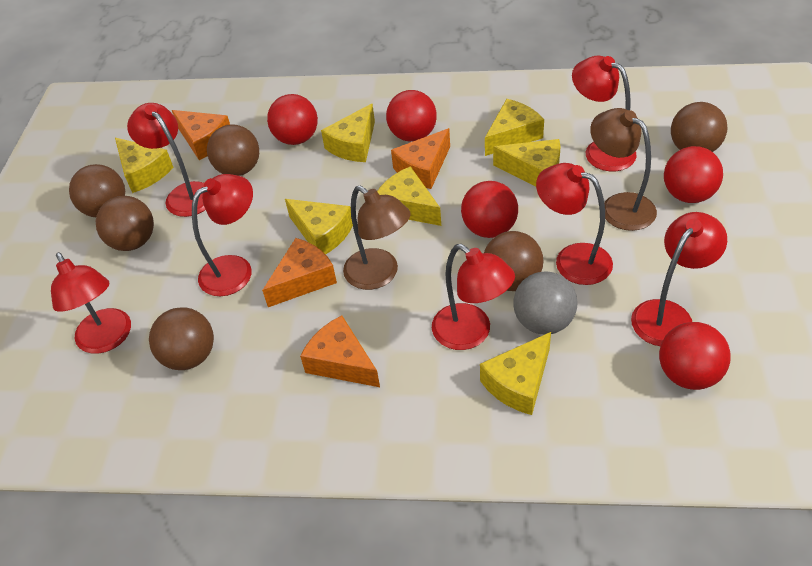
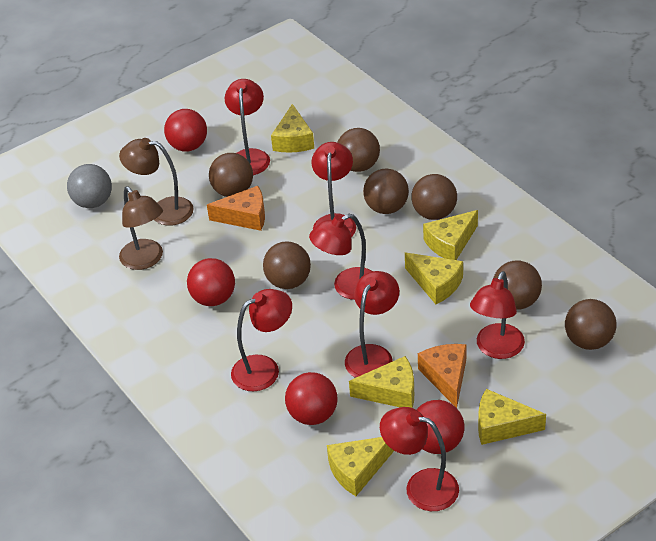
brown ball: 6 -> 7
orange cheese: 4 -> 2
red ball: 5 -> 4
yellow cheese: 7 -> 6

